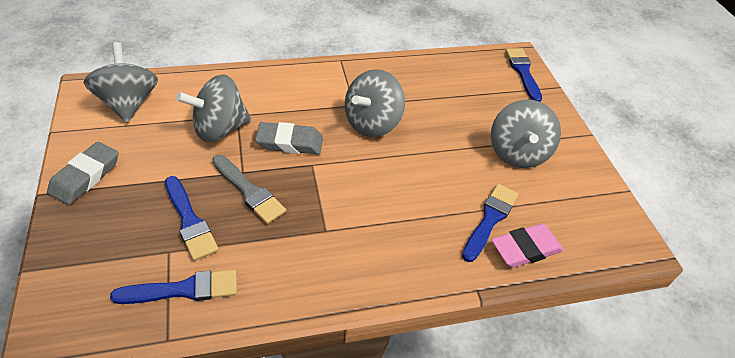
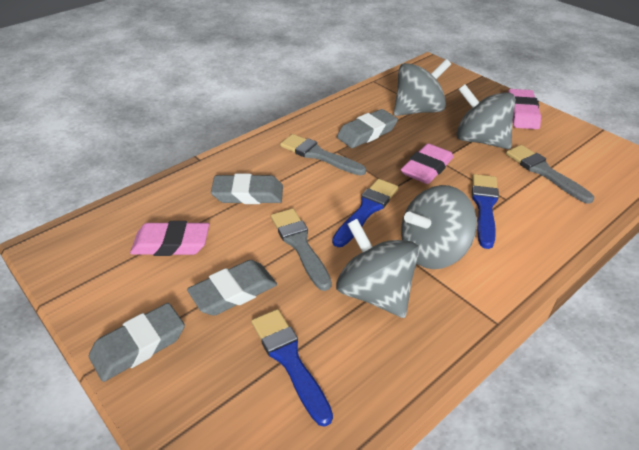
blue brush: 4 -> 3
grey brush: 1 -> 3
grey eraser: 2 -> 4
pink eraser: 1 -> 3

